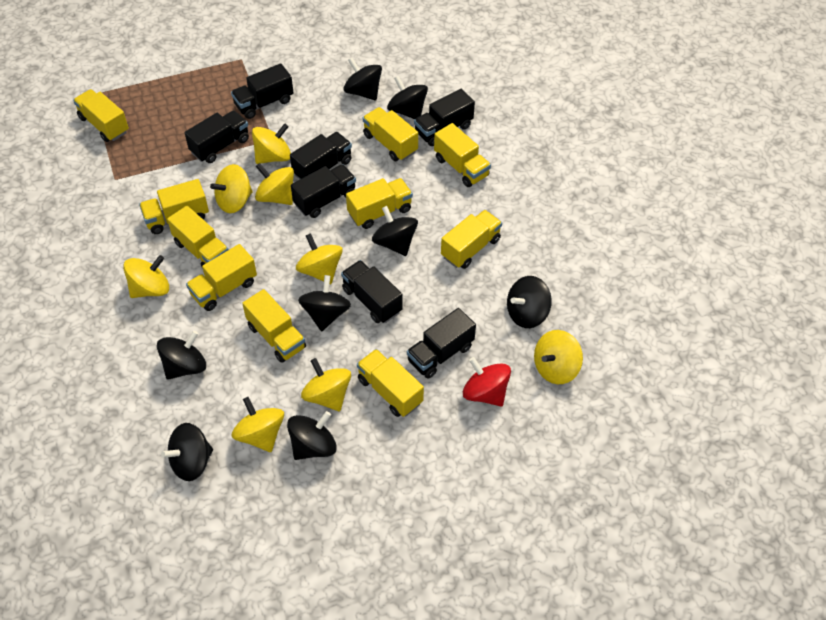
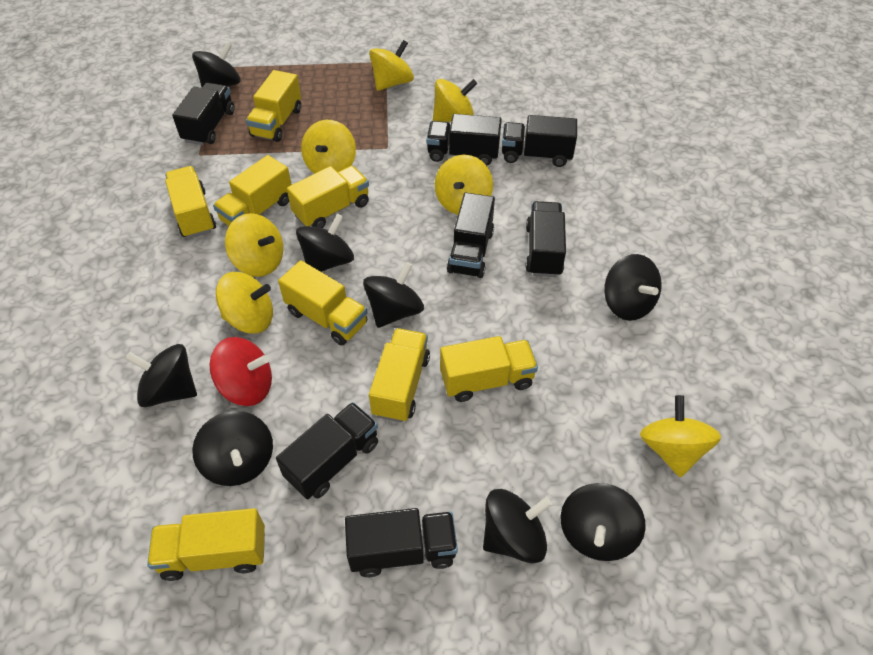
yellow spinning top: 8 -> 7
yellow truck: 10 -> 8

